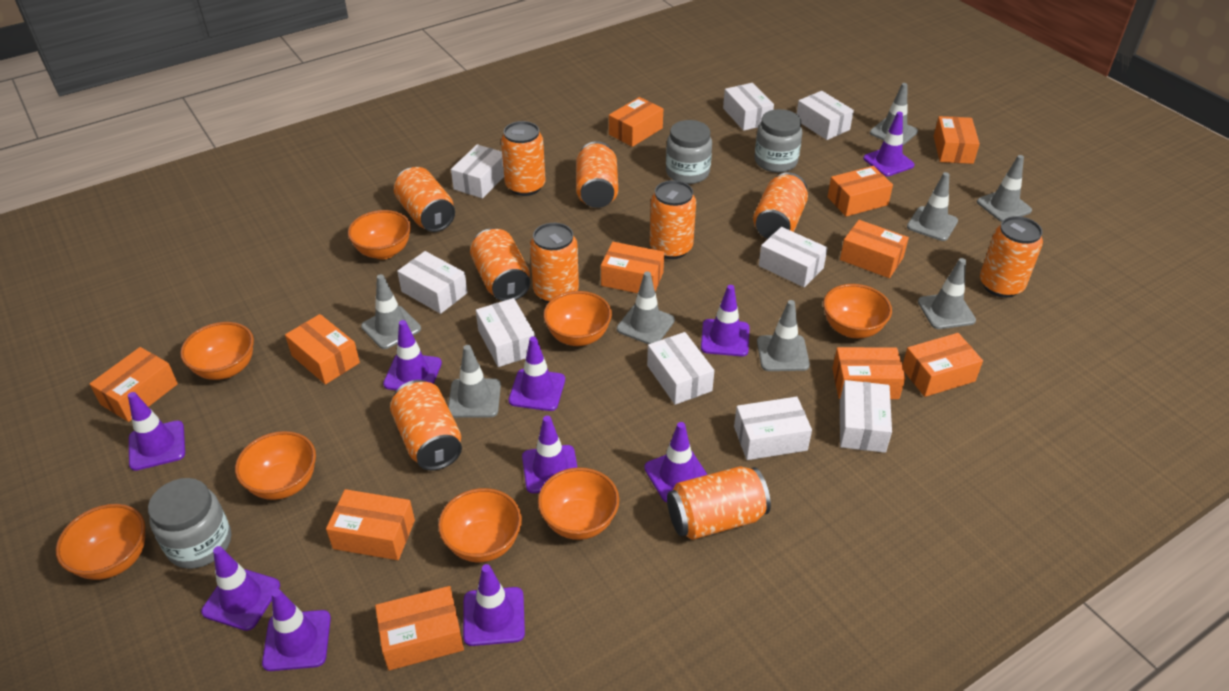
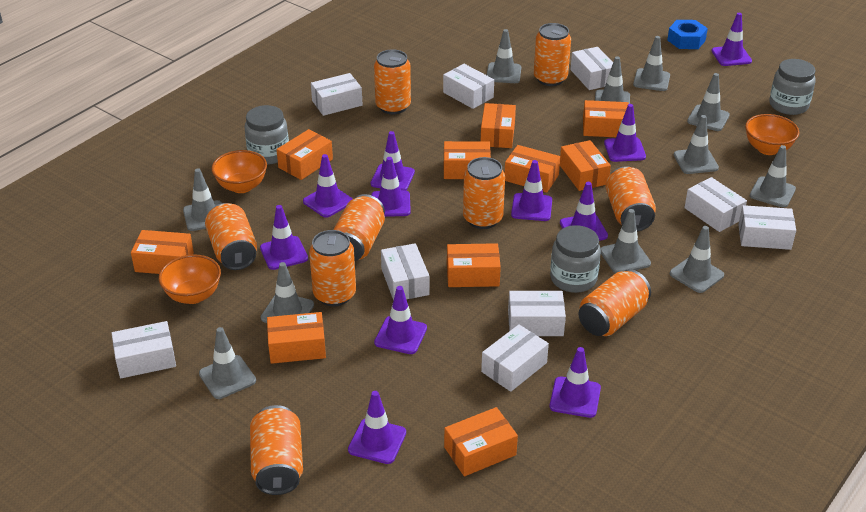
blue nut: 0 -> 1
grey traffic cone: 8 -> 11
orange bowl: 8 -> 3
orange box: 11 -> 10
orange can: 10 -> 9
purple traffic cone: 10 -> 11

